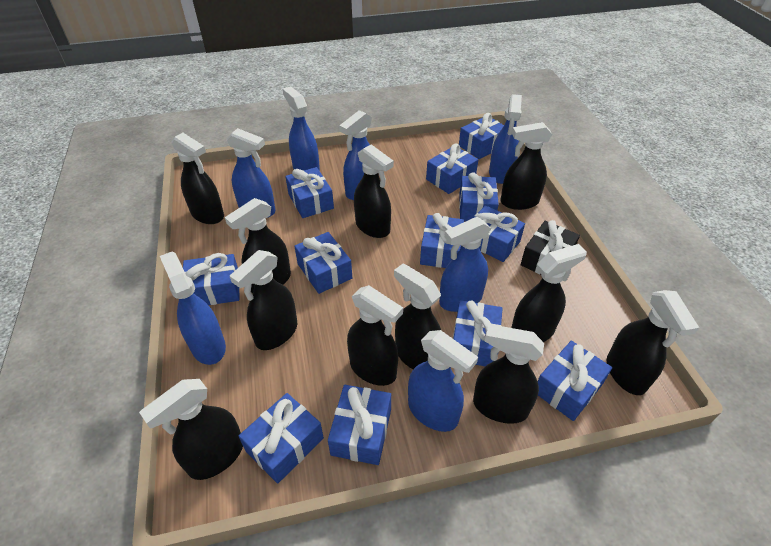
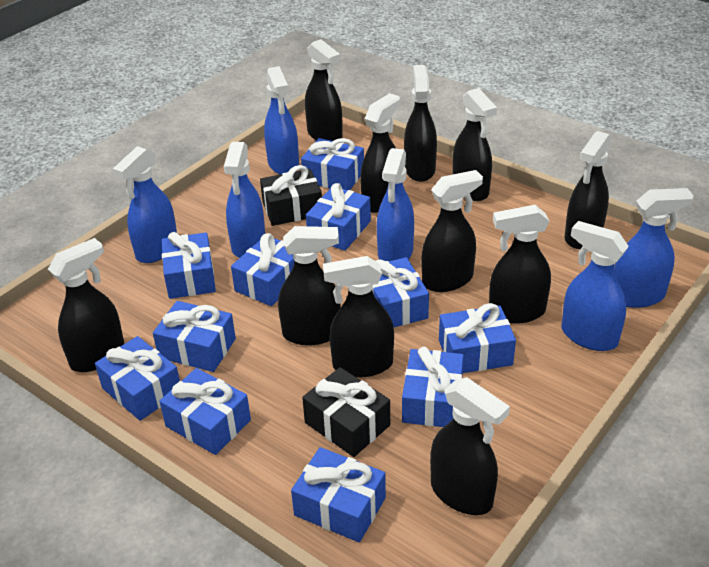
black gift: 1 -> 2
blue gift: 12 -> 11
blue spray bottle: 7 -> 6

